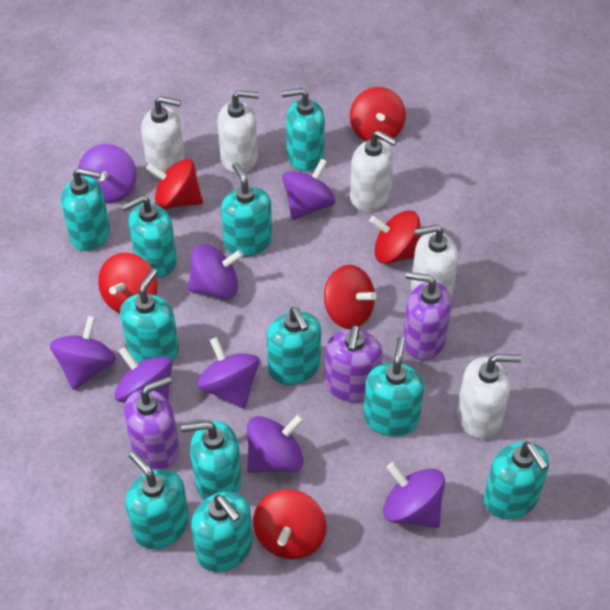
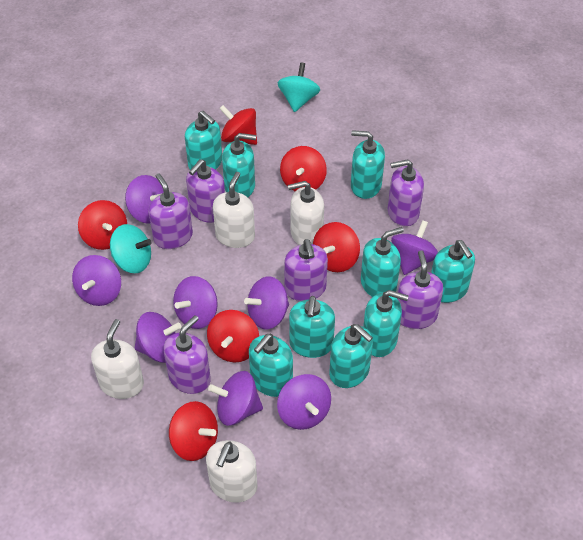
purple soap dispenser: 3 -> 6
turquoise soap dispenser: 11 -> 9
turquoise spinning top: 0 -> 2
white soap dispenser: 5 -> 4

